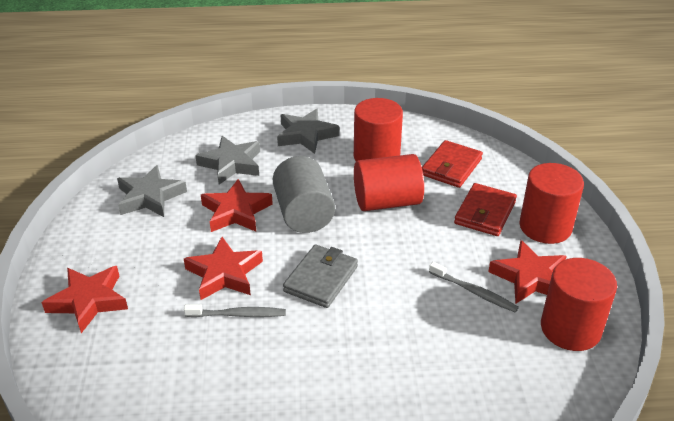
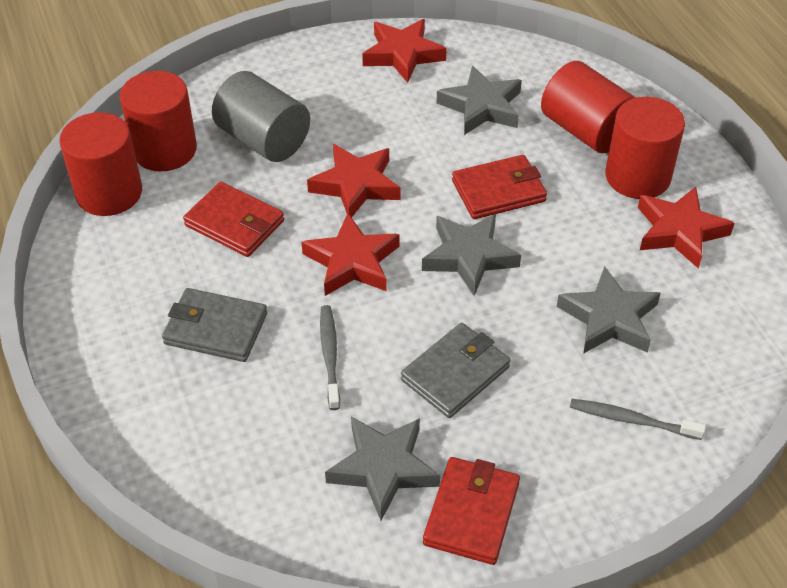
grey star: 3 -> 4
grey wallet: 1 -> 2
red wallet: 2 -> 3

